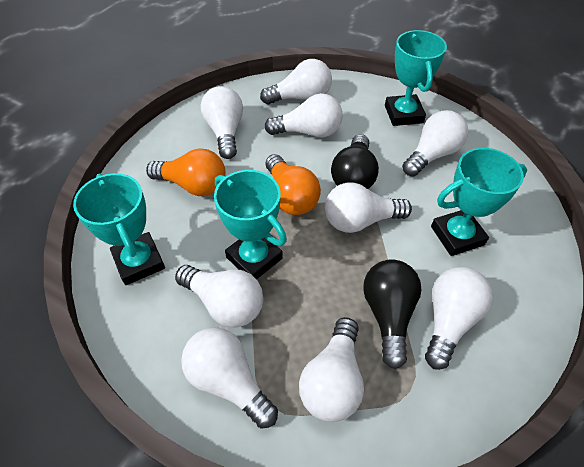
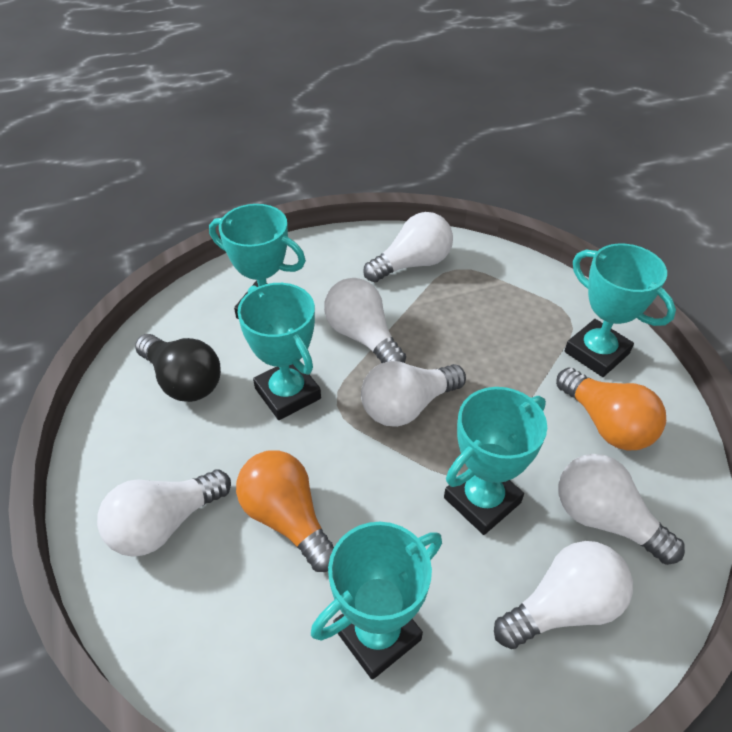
black light bulb: 2 -> 1
turquoise trophy: 4 -> 5
white light bulb: 9 -> 6

